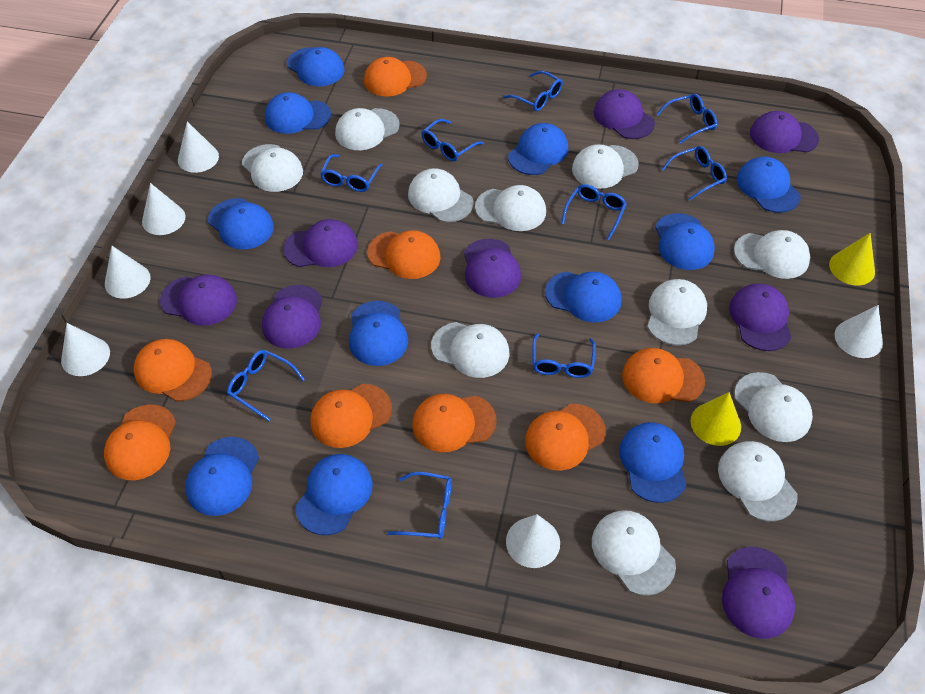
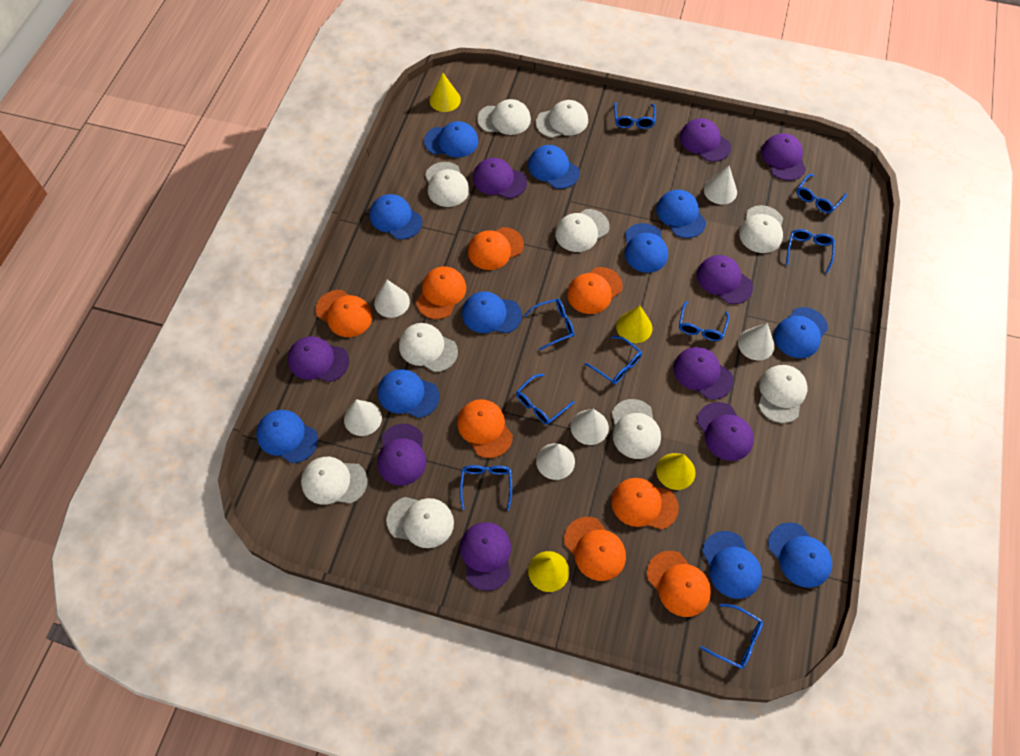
purple cap: 8 -> 9
white cap: 11 -> 10
yellow cone: 2 -> 4

